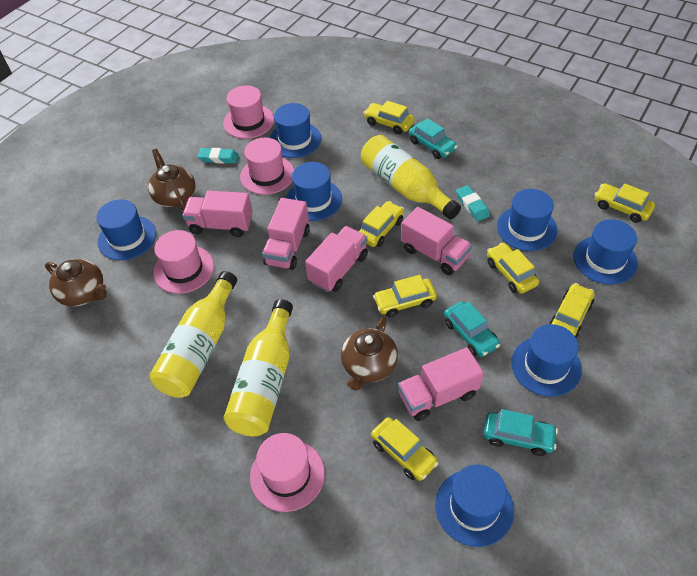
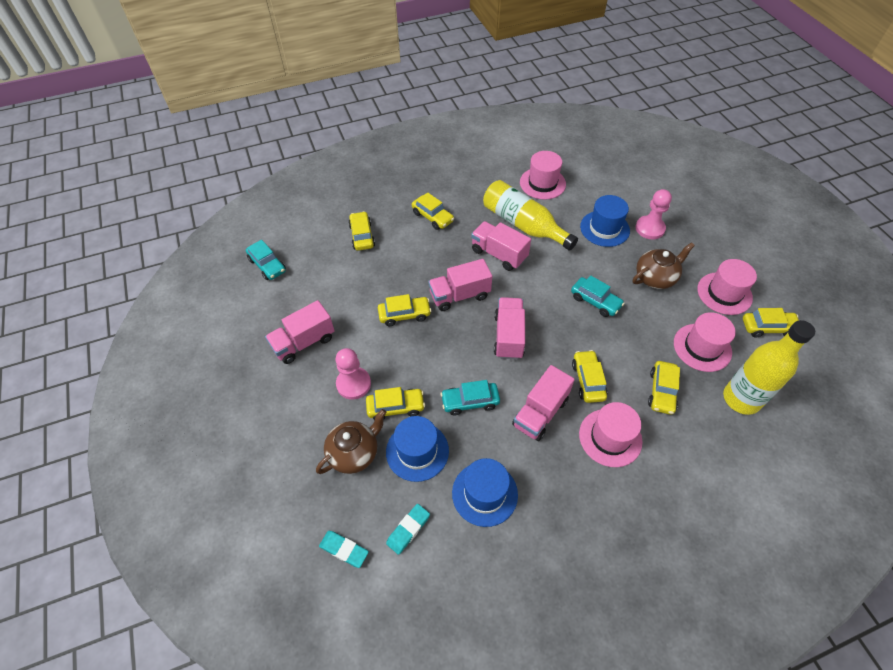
blue hat: 7 -> 3
brown teapot: 3 -> 2
pink pawn: 0 -> 2
yellow bottle: 3 -> 2

